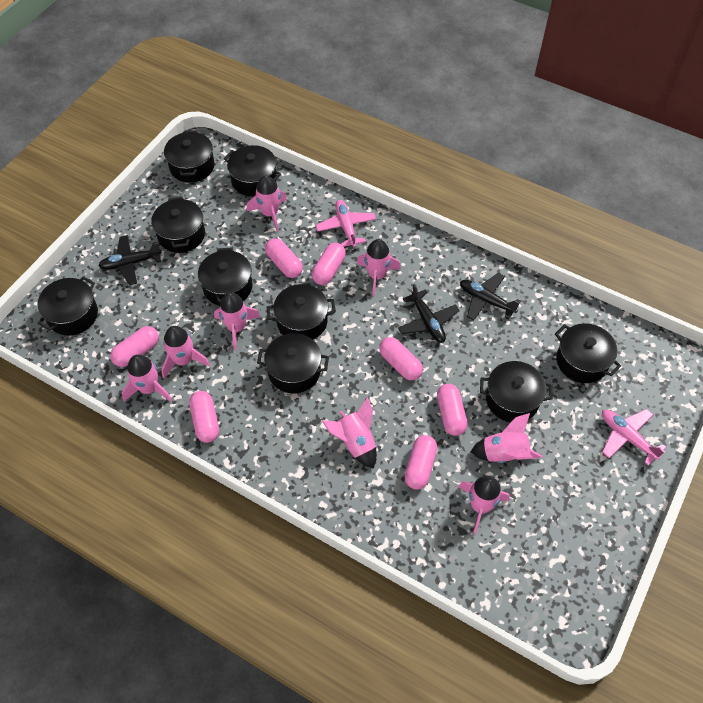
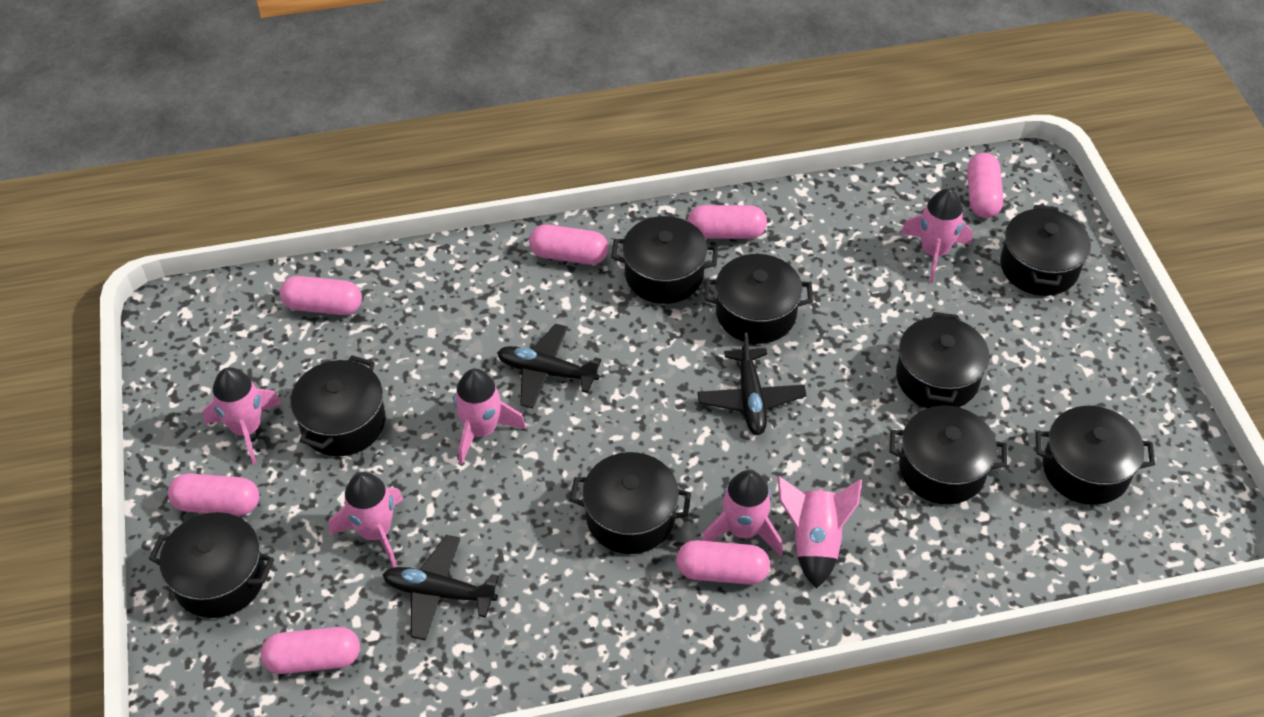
pink plane: 2 -> 0
pink rocket: 8 -> 6

